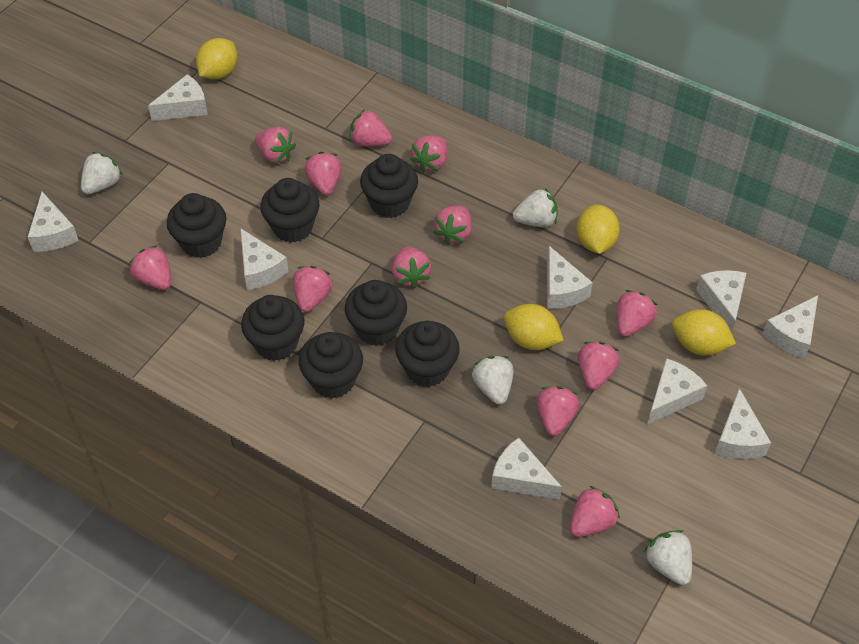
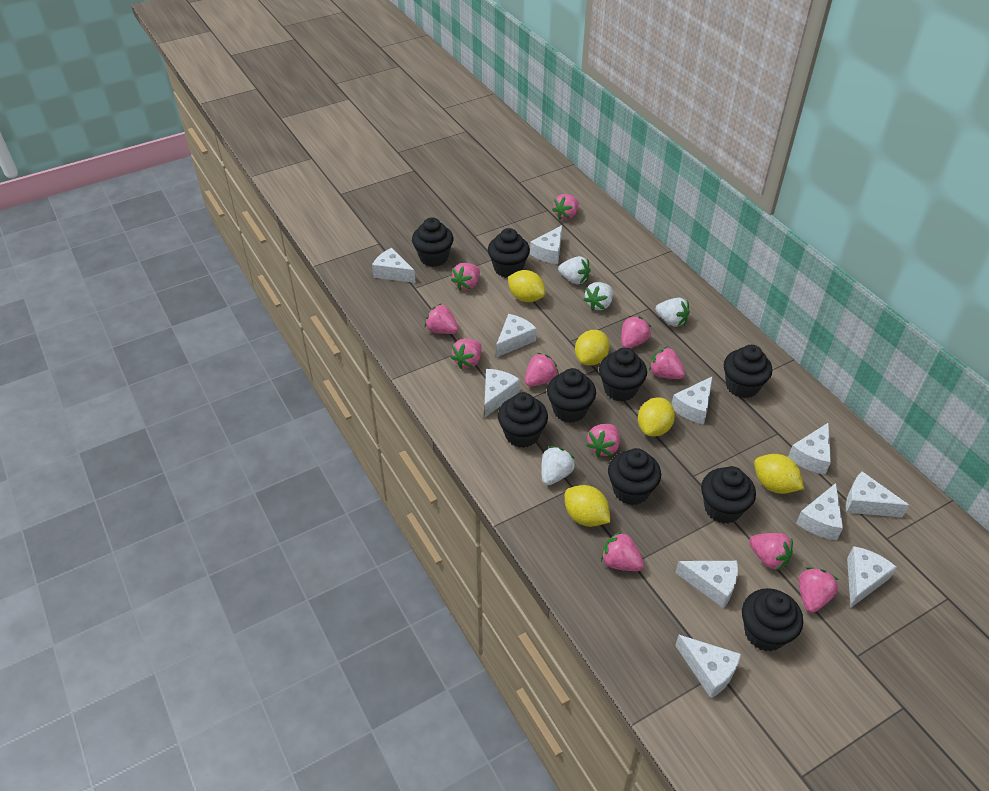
black cupcake: 7 -> 9
pink strawberry: 12 -> 11
white cheese: 9 -> 11
yellow lemon: 4 -> 5

